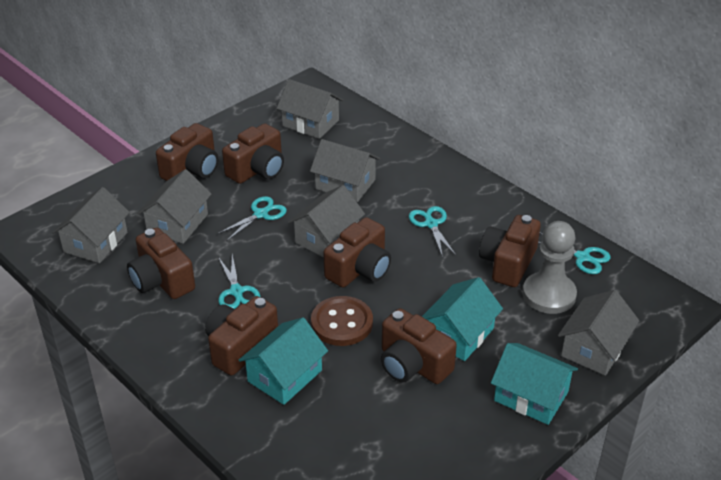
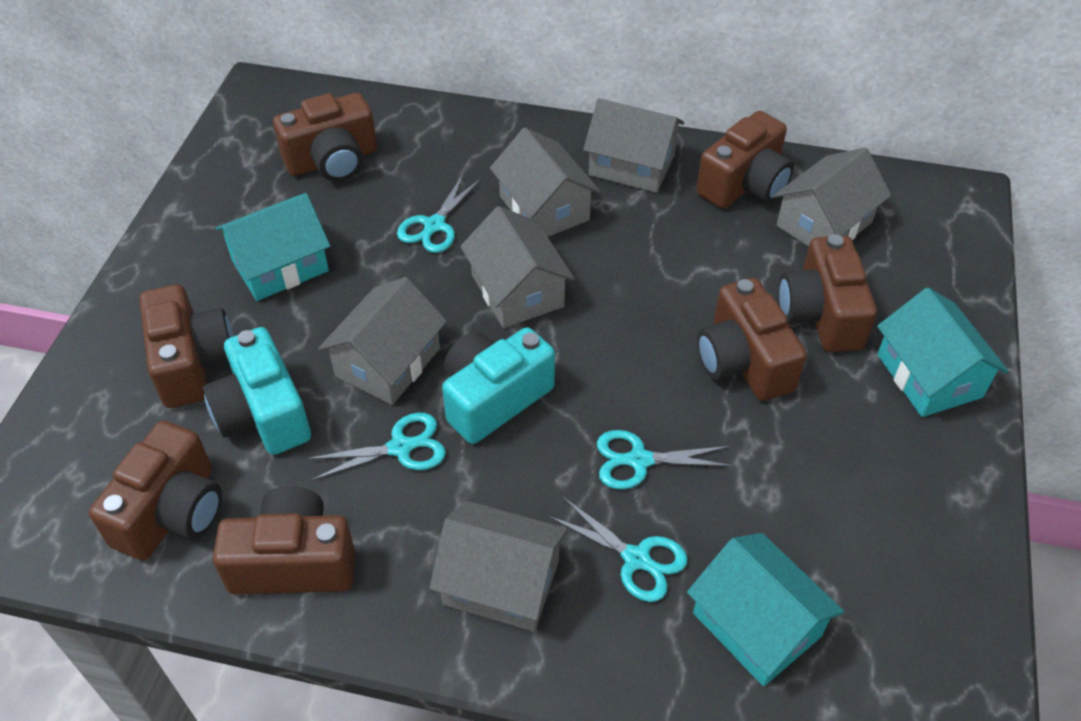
brown button: 1 -> 0
grey pawn: 1 -> 0
turquoise camera: 0 -> 2

